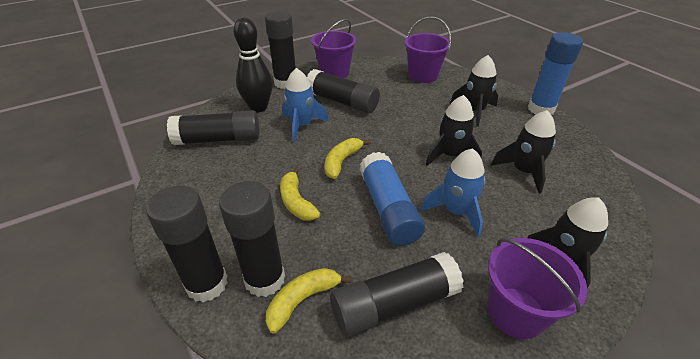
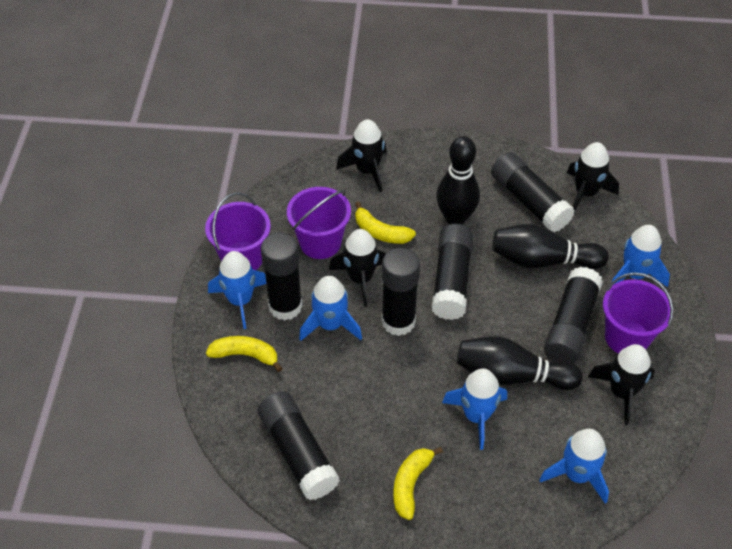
black bowling pin: 1 -> 3
blue glue stick: 2 -> 0
blue rocket: 2 -> 5

